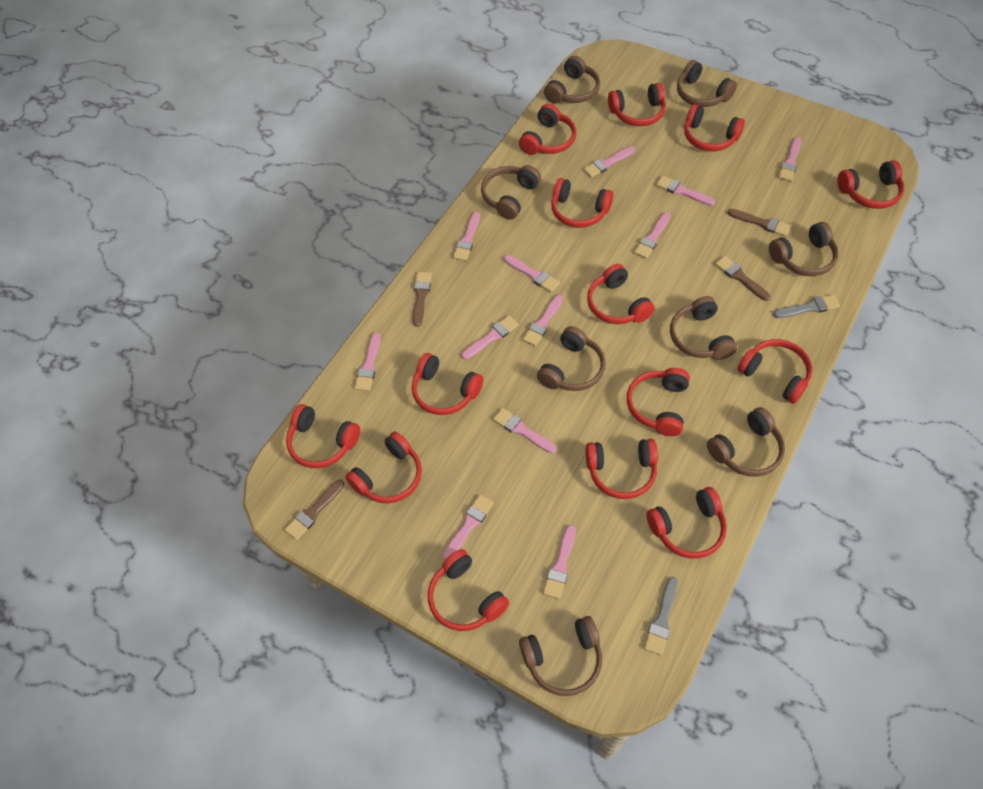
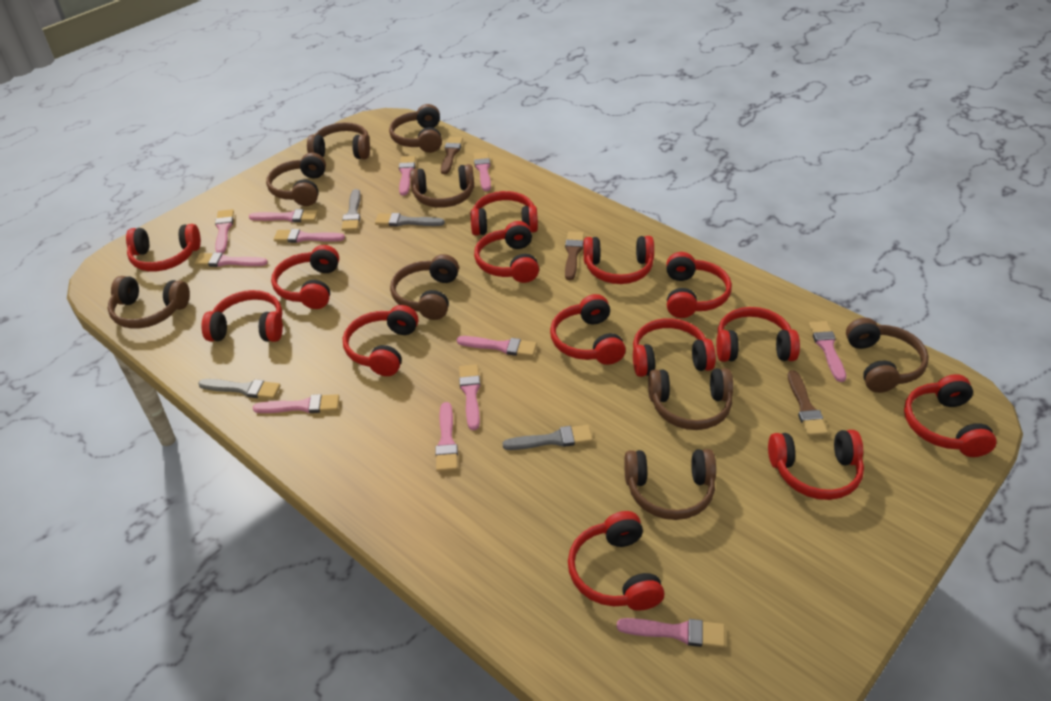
brown brush: 4 -> 3
brown headphones: 8 -> 9
grey brush: 2 -> 4

